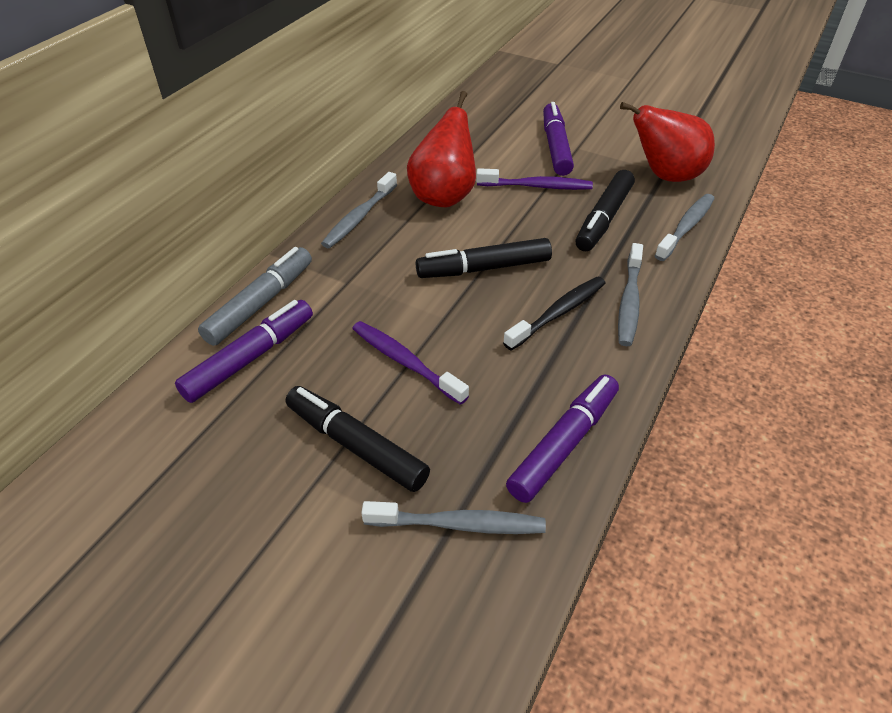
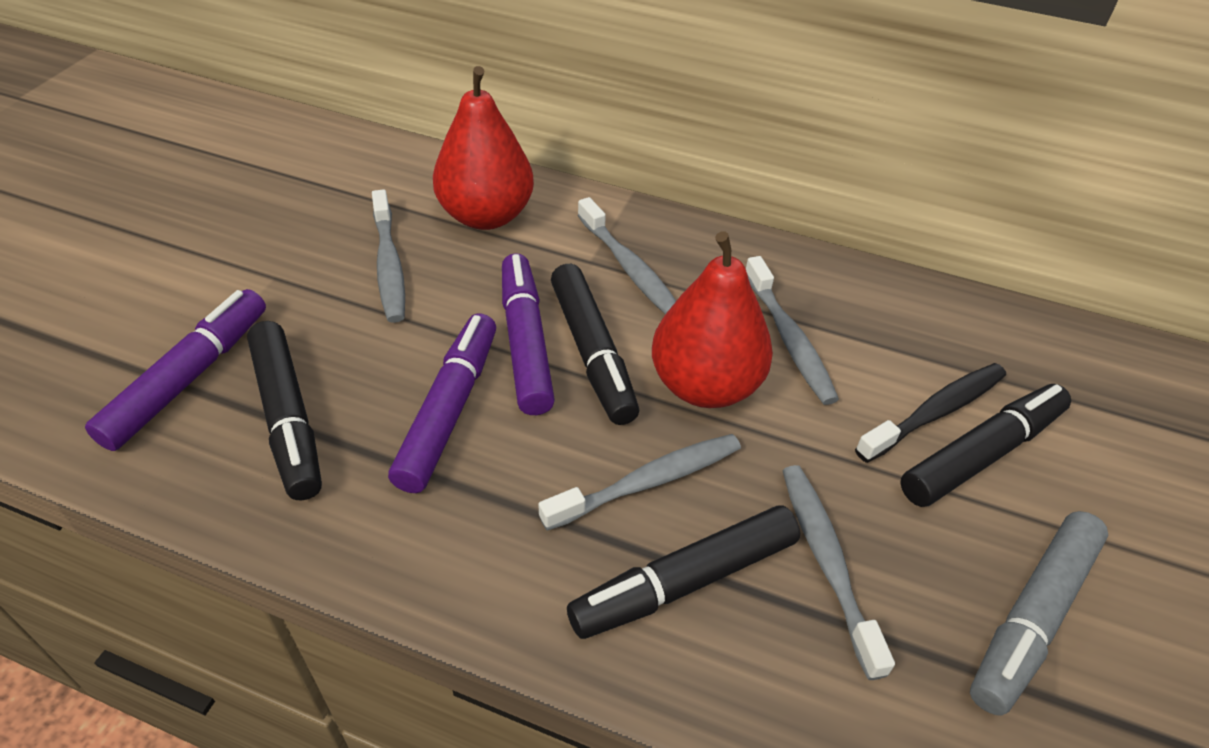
black marker: 3 -> 4
grey toothbrush: 4 -> 5
purple toothbrush: 2 -> 0

